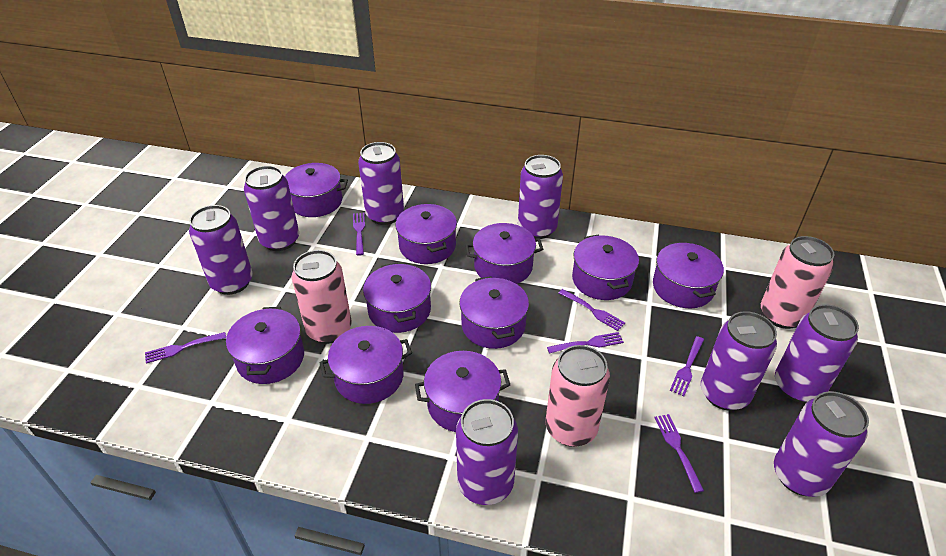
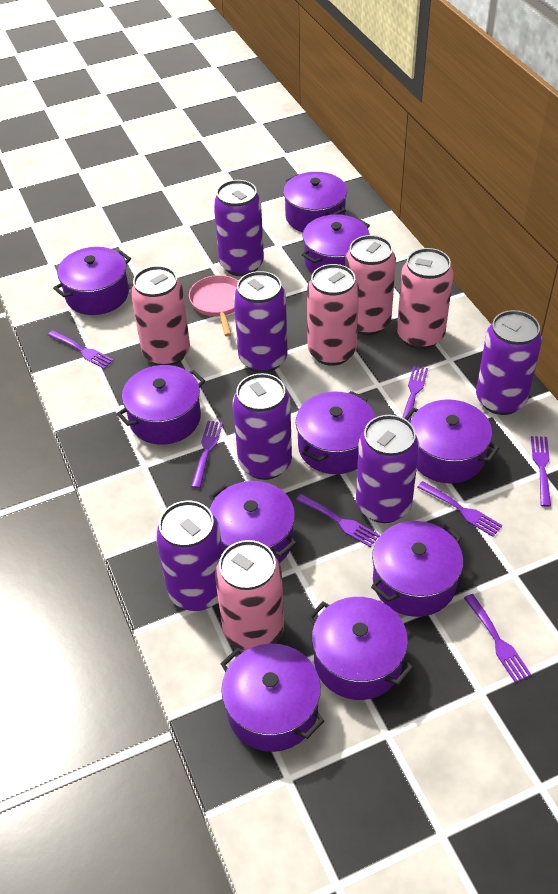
pink can: 3 -> 5
pink pan: 0 -> 1
purple can: 8 -> 6
purple fork: 6 -> 7

